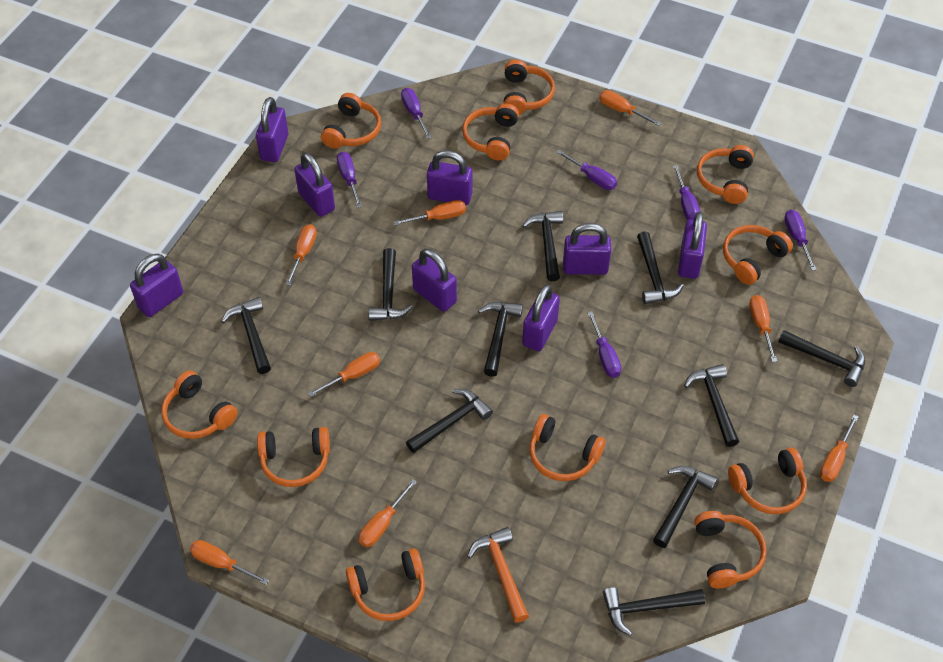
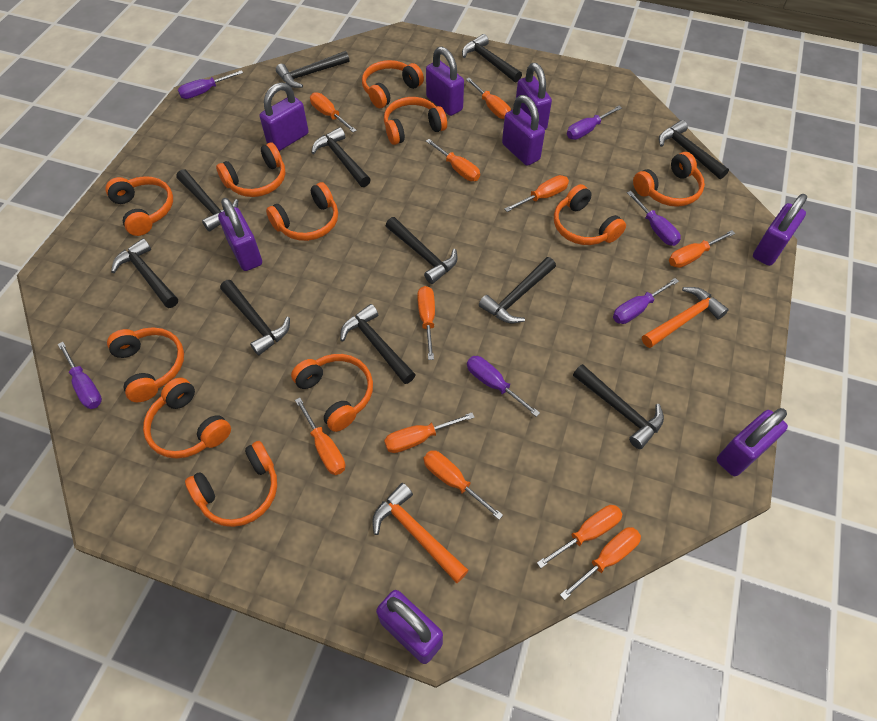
black hammer: 10 -> 11
orange hammer: 1 -> 2
orange screwdriver: 8 -> 11

